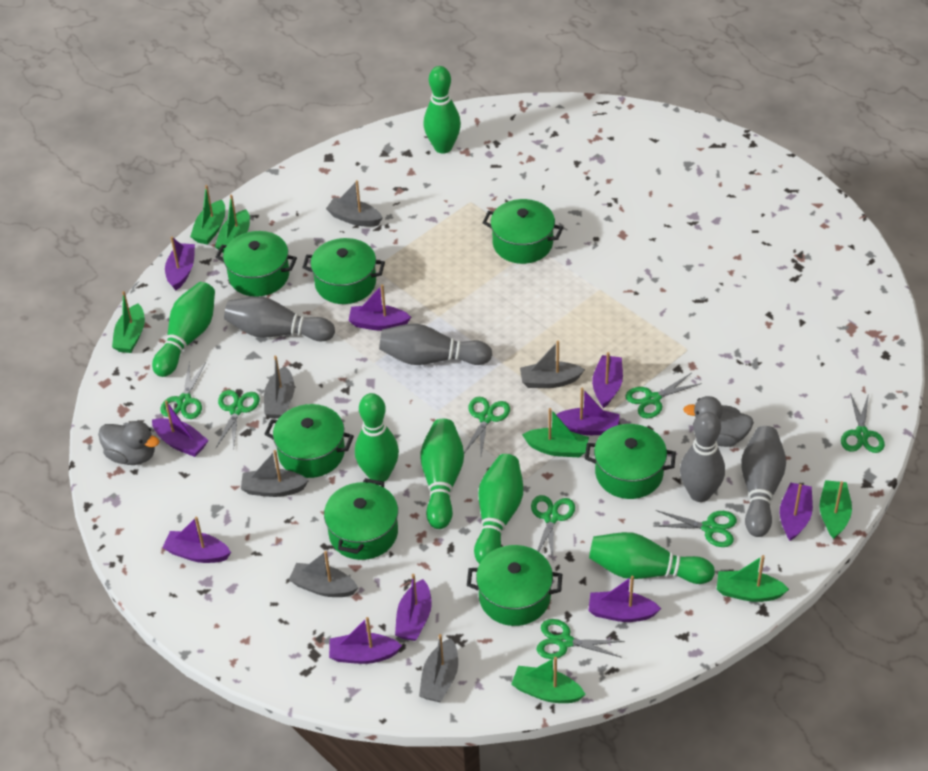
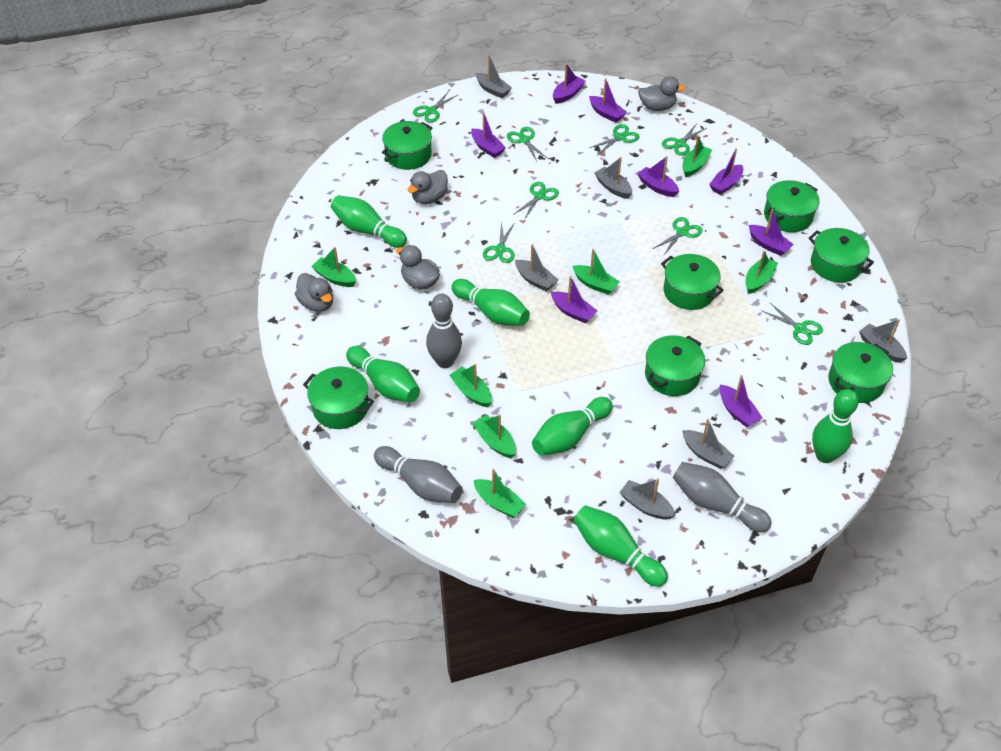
grey bowling pin: 4 -> 3
grey duck: 2 -> 4
purple boat: 10 -> 8

